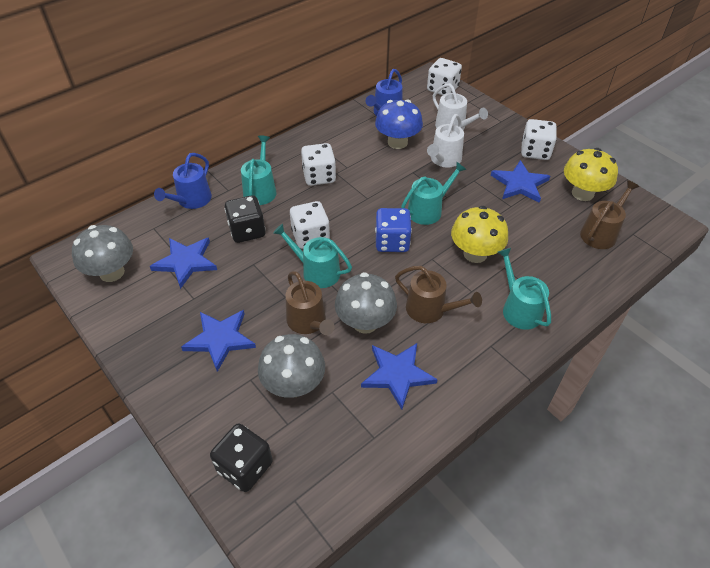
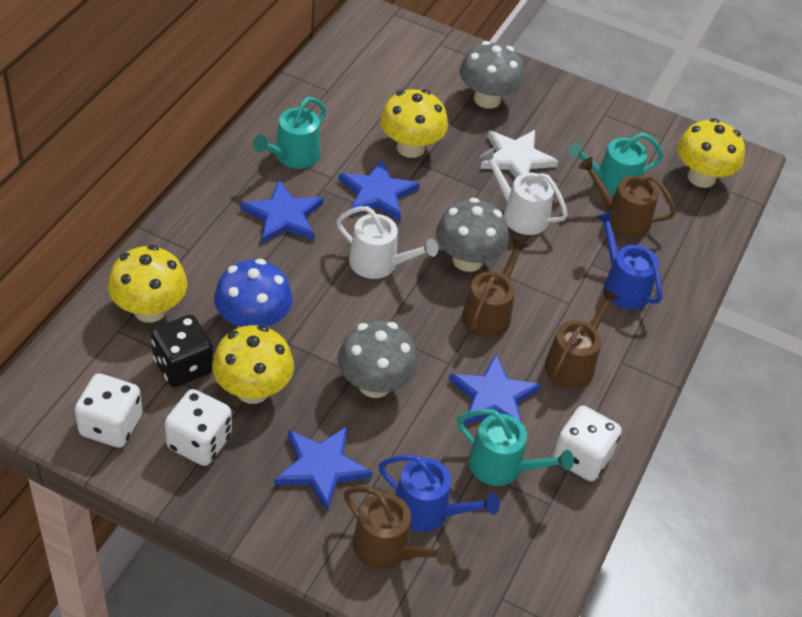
black dice: 2 -> 1
blue dice: 1 -> 0
brown watering can: 3 -> 4
turquoise watering can: 4 -> 3
white dice: 4 -> 3
white star: 0 -> 1
yellow mushroom: 2 -> 4

